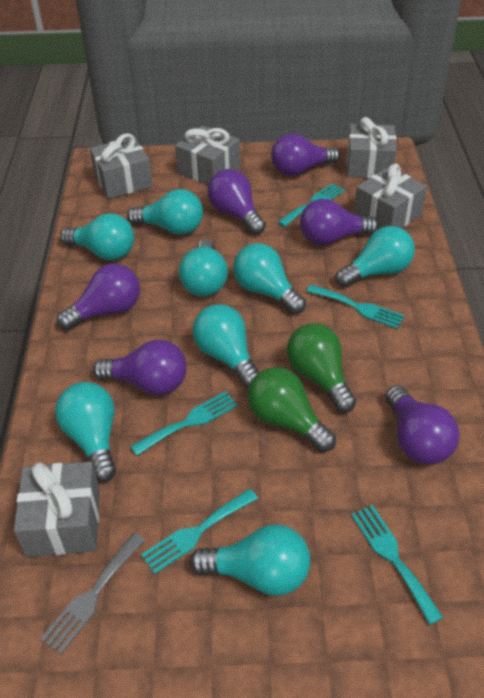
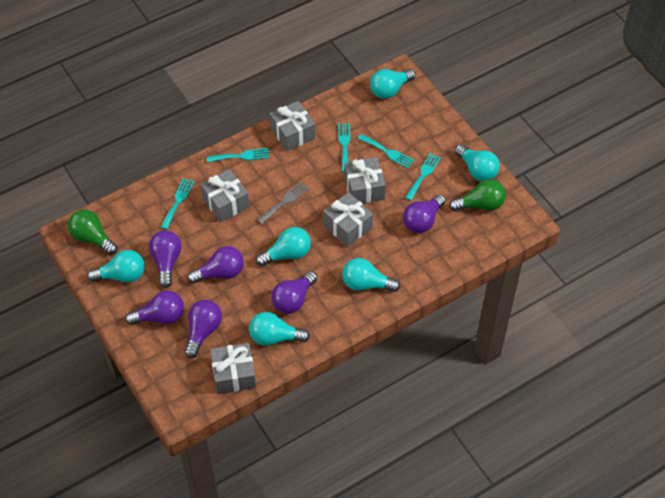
turquoise light bulb: 8 -> 6

